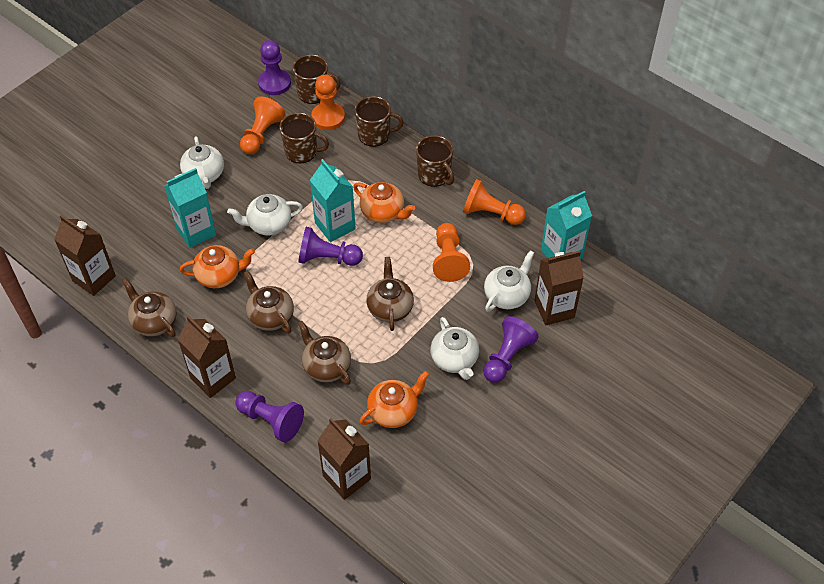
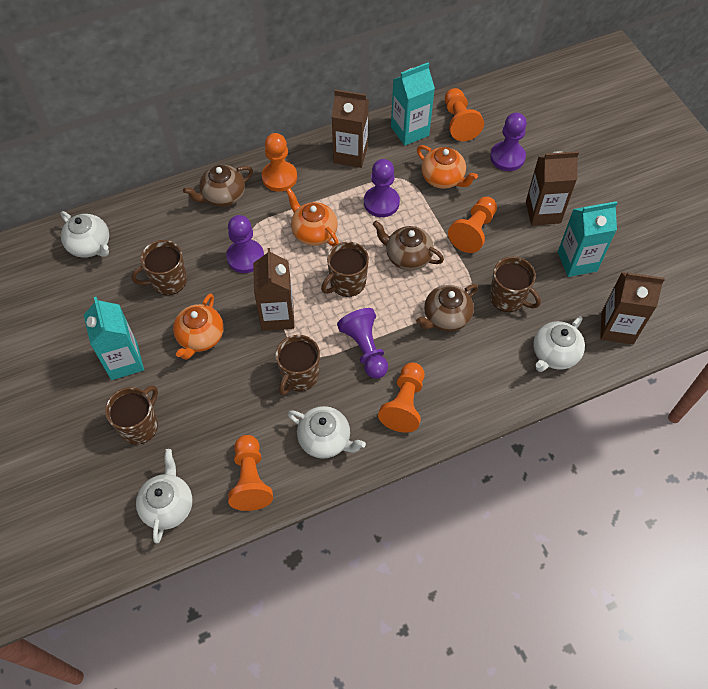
brown mug: 4 -> 5
brown teapot: 4 -> 3
orange pawn: 4 -> 5

